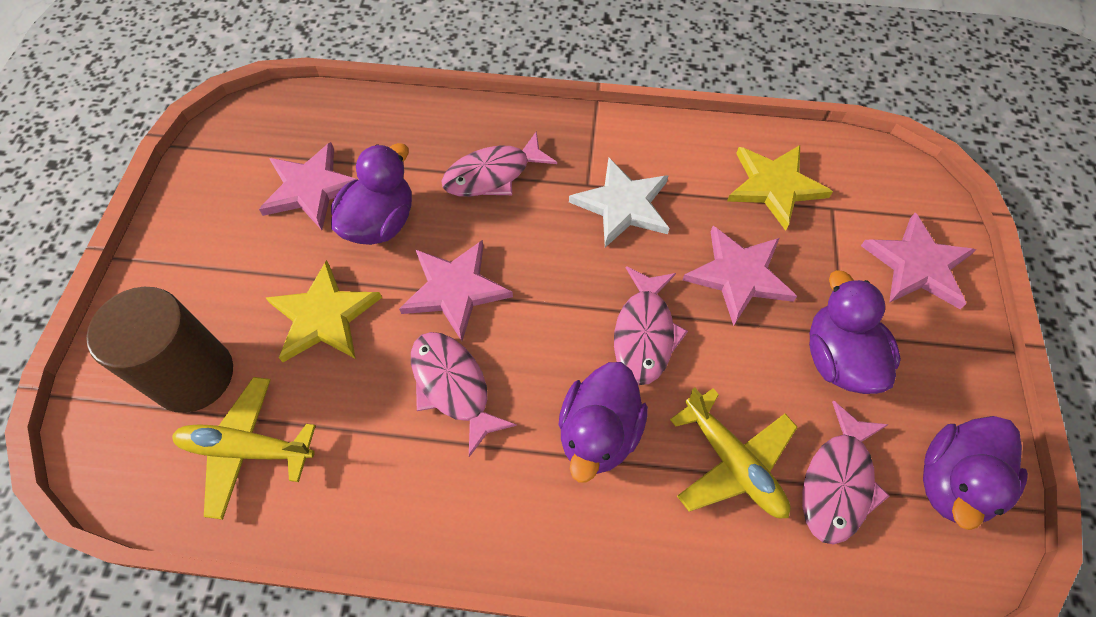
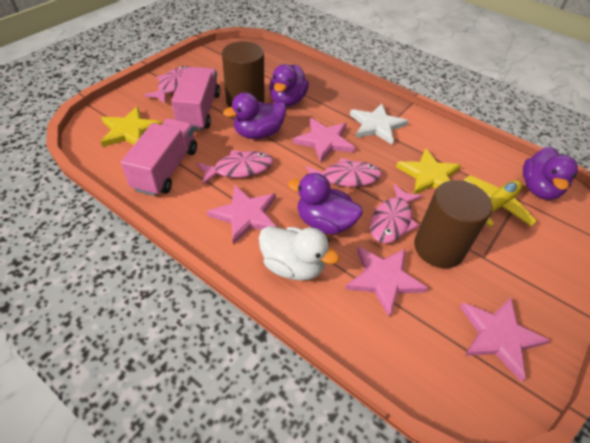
brown cylinder: 1 -> 2
pink truck: 0 -> 2
white duck: 0 -> 1
yellow plane: 2 -> 1

